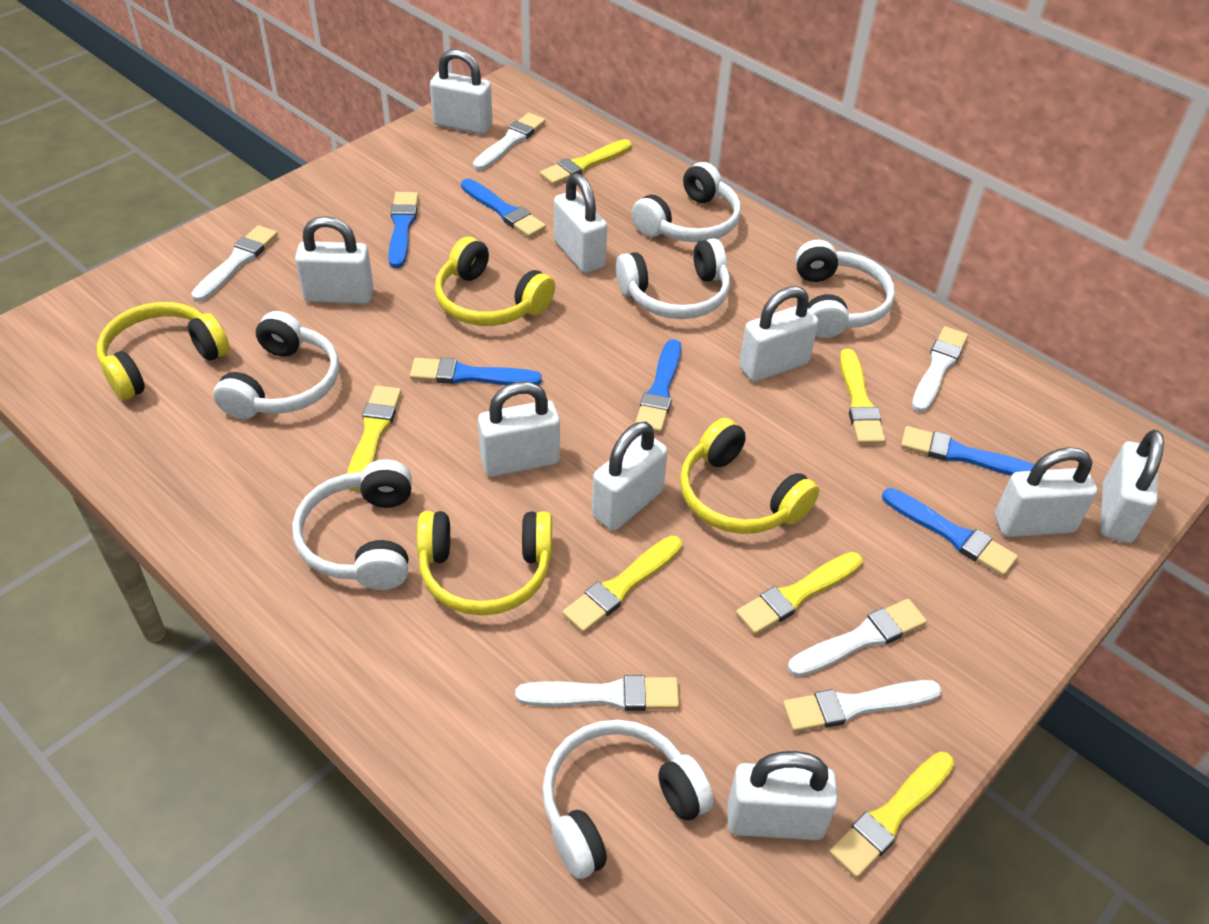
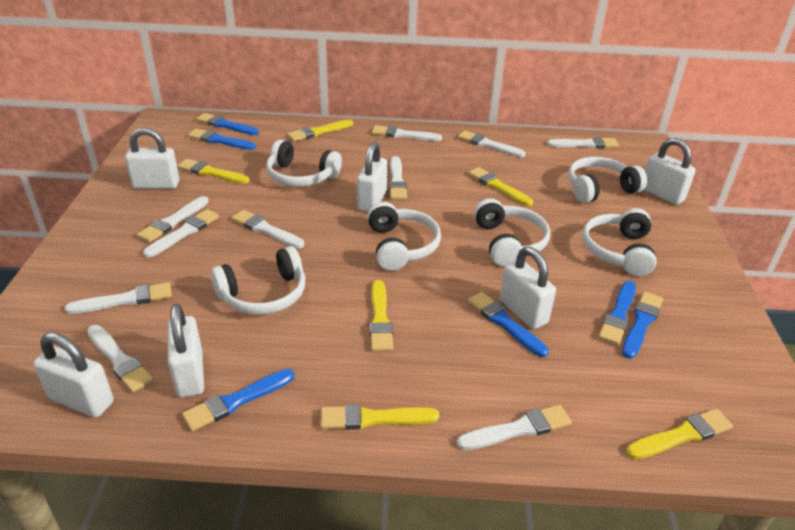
white brush: 6 -> 10
white padlock: 9 -> 6
yellow headphones: 4 -> 0

